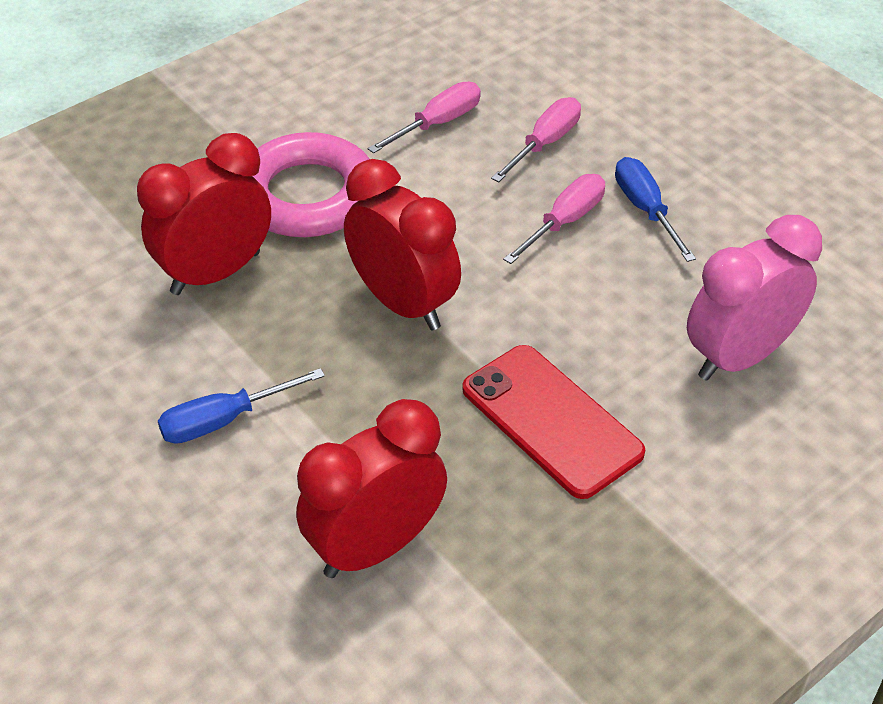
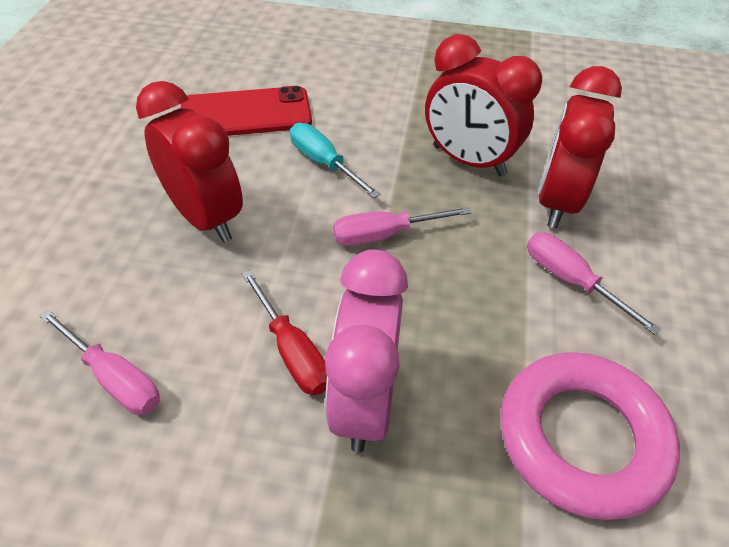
blue screwdriver: 2 -> 0
red screwdriver: 0 -> 1
turquoise screwdriver: 0 -> 1

